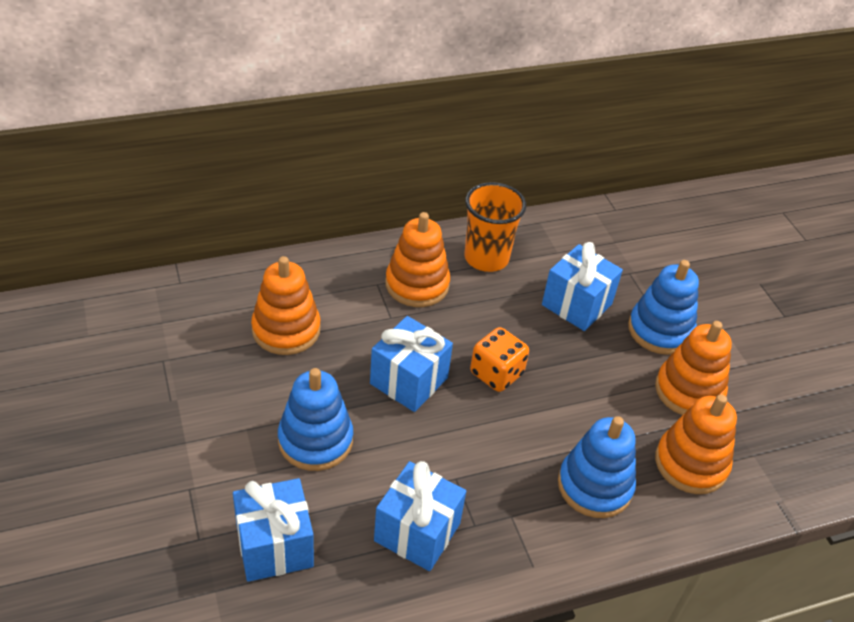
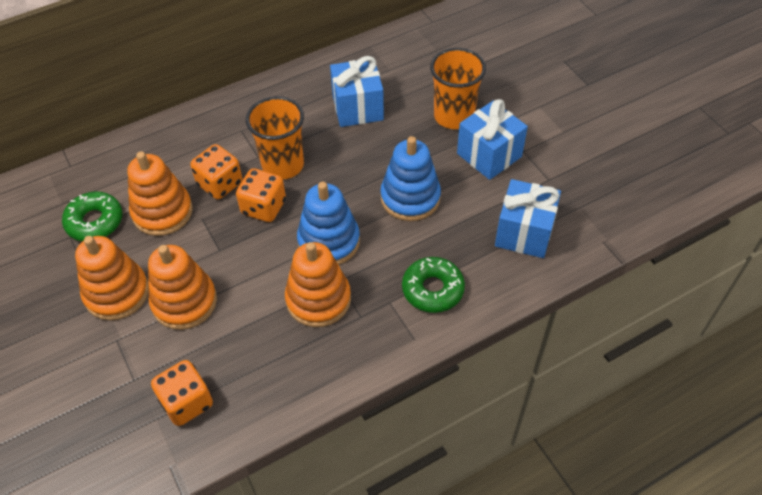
blue gift: 4 -> 3
blue stacking toy: 3 -> 2
green donut: 0 -> 2
orange cup: 1 -> 2
orange dice: 1 -> 3

